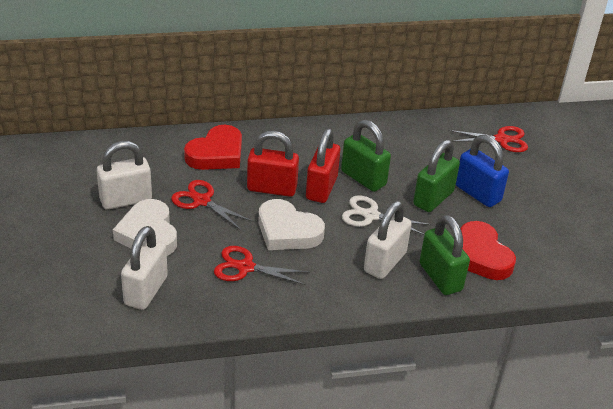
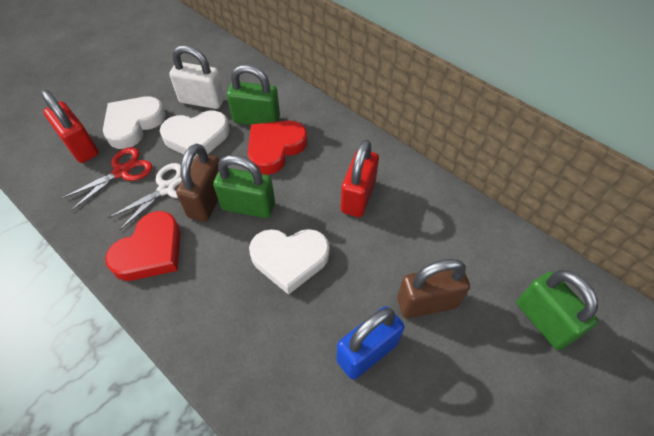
brown padlock: 0 -> 2
red scissors: 3 -> 1
white heart: 2 -> 3
white padlock: 3 -> 1

